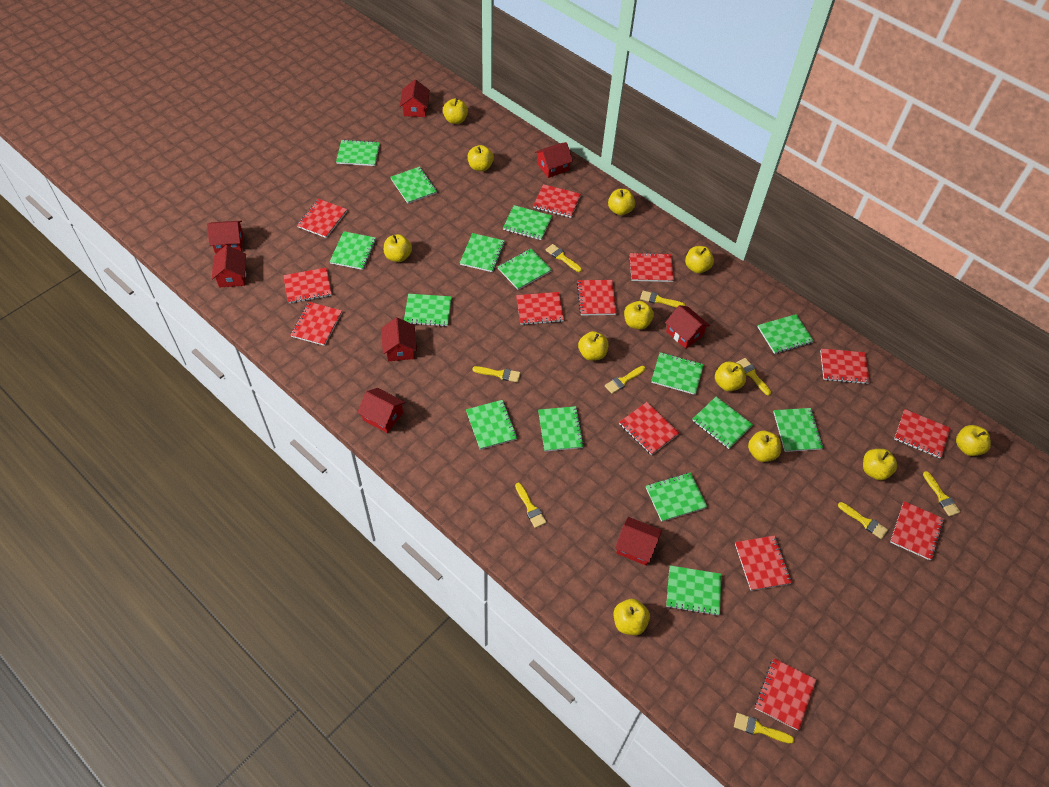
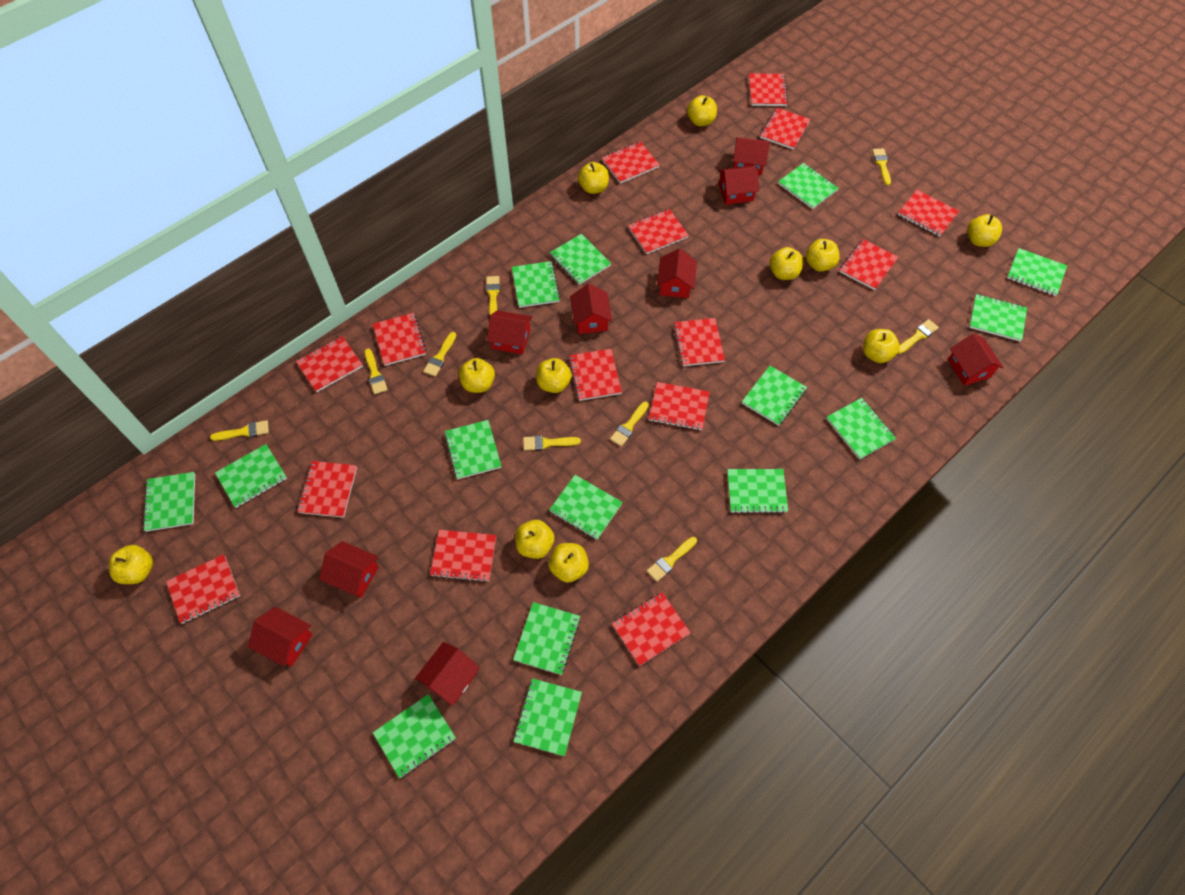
red house: 8 -> 9
red notebook: 13 -> 15
yellow apple: 12 -> 11

